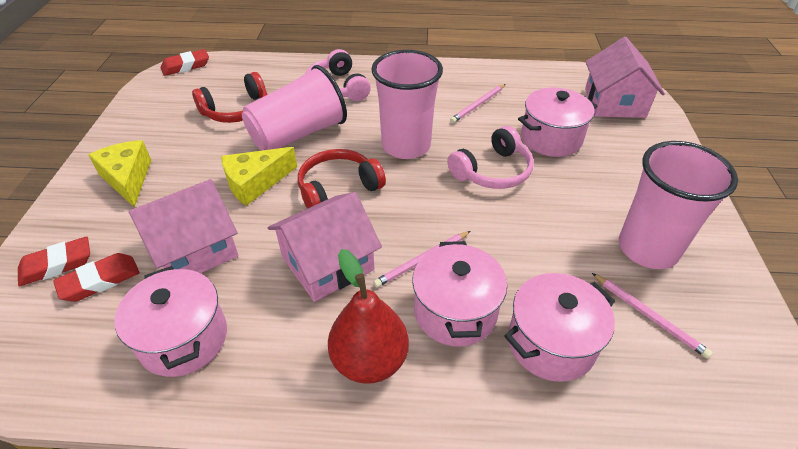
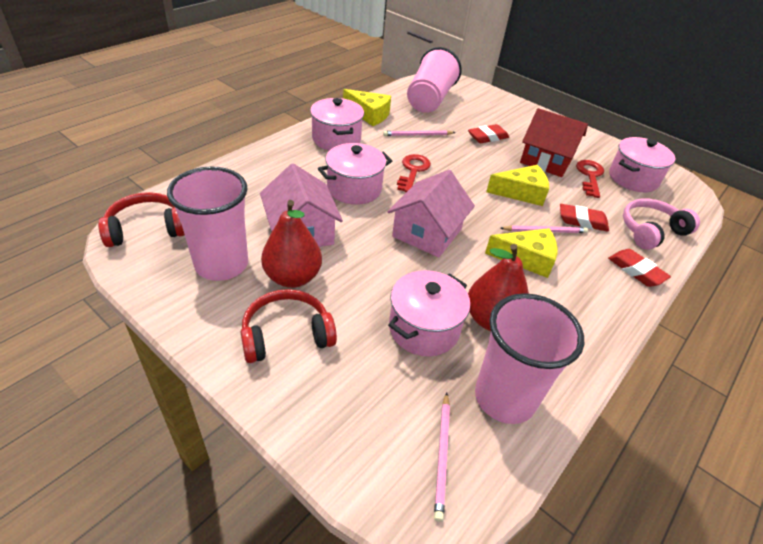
pink headphones: 2 -> 1
pink house: 3 -> 2
red house: 0 -> 1
red key: 0 -> 2
red pear: 1 -> 2
yellow cheese: 2 -> 3

